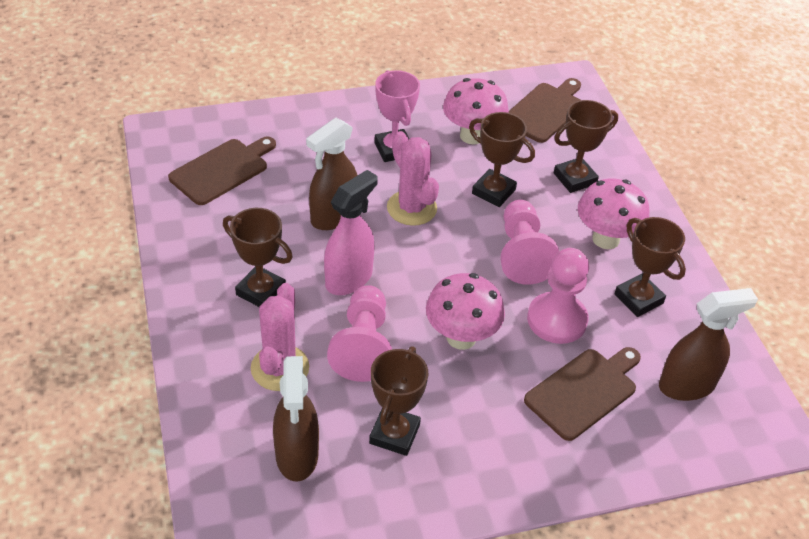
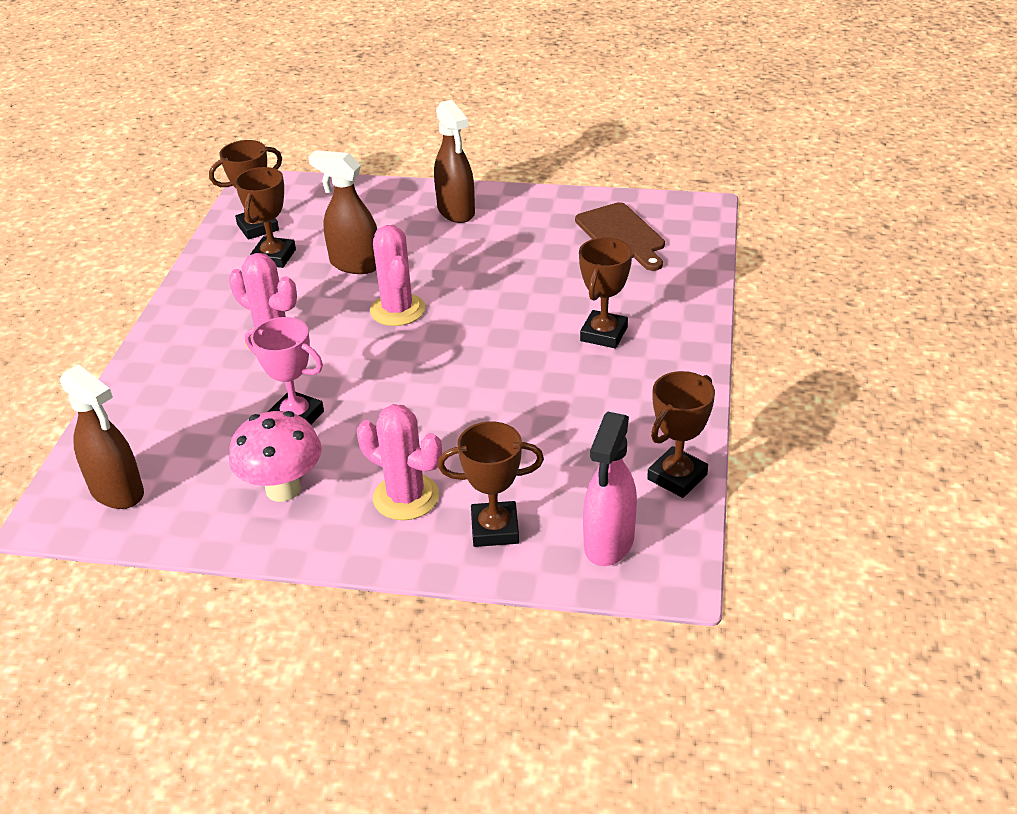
brown cutting board: 3 -> 1
pink cactus: 2 -> 3
pink mushroom: 3 -> 1
pink pawn: 3 -> 0

